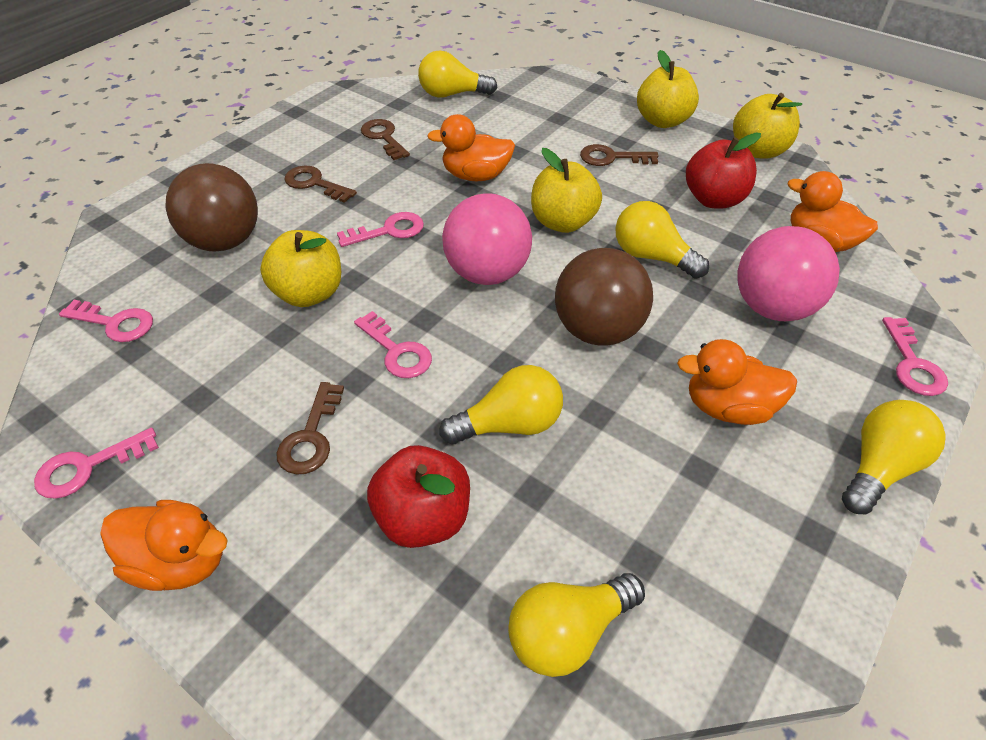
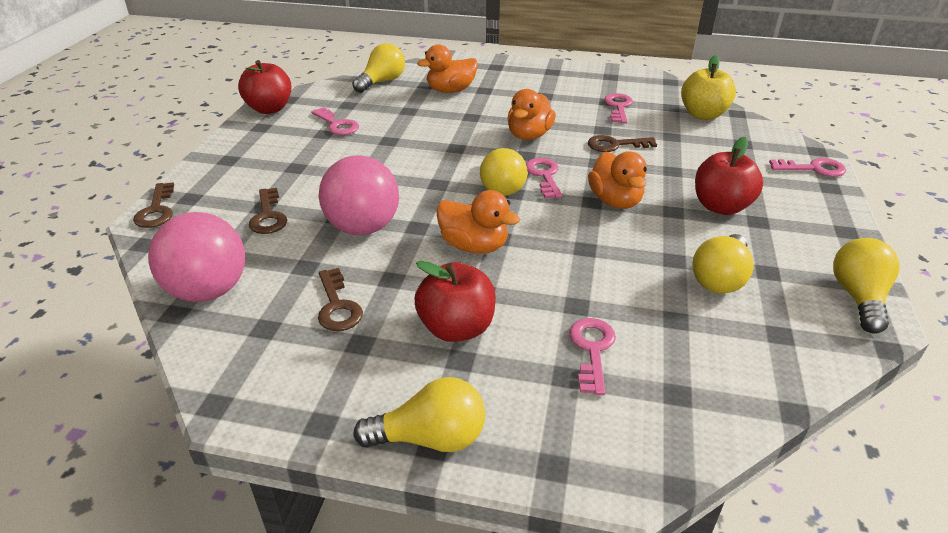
brown ball: 2 -> 0
red apple: 2 -> 3
yellow apple: 4 -> 1

